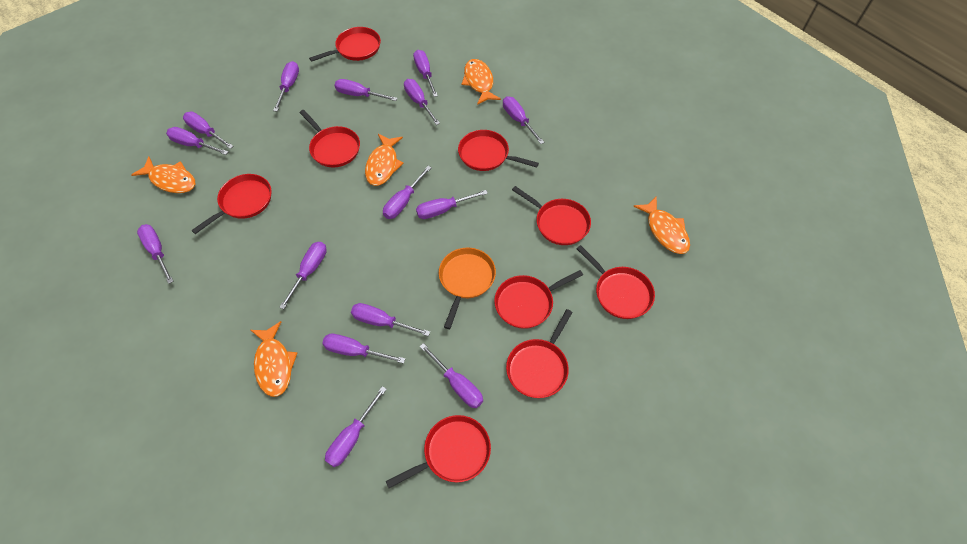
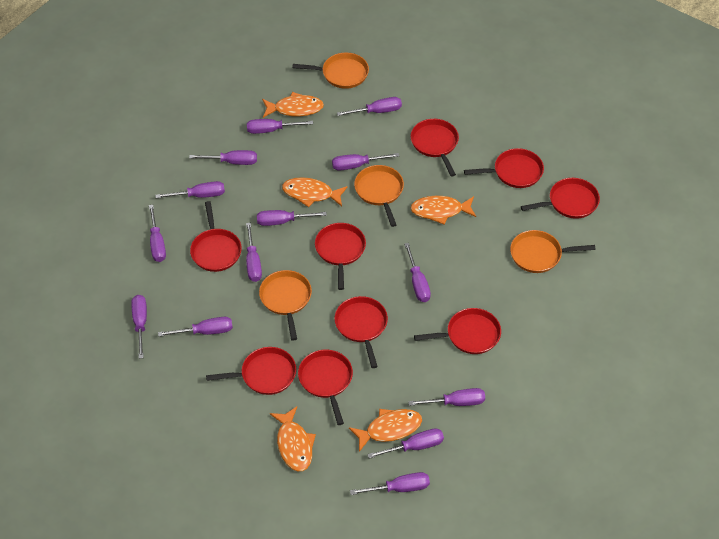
orange pan: 1 -> 4
purple screwdriver: 15 -> 14

